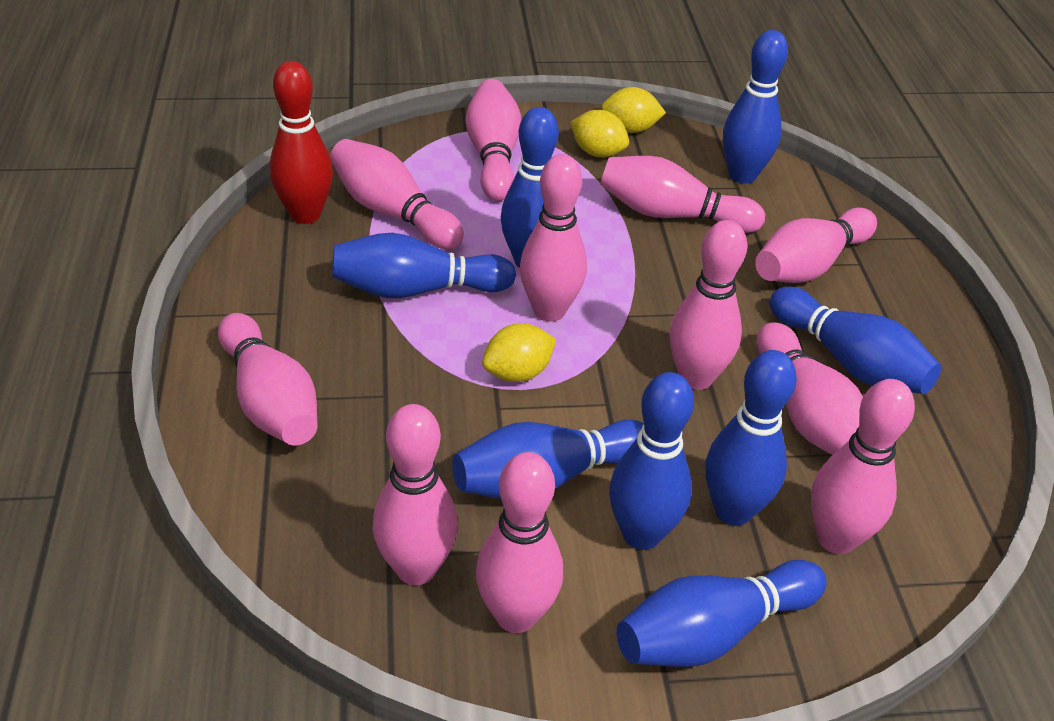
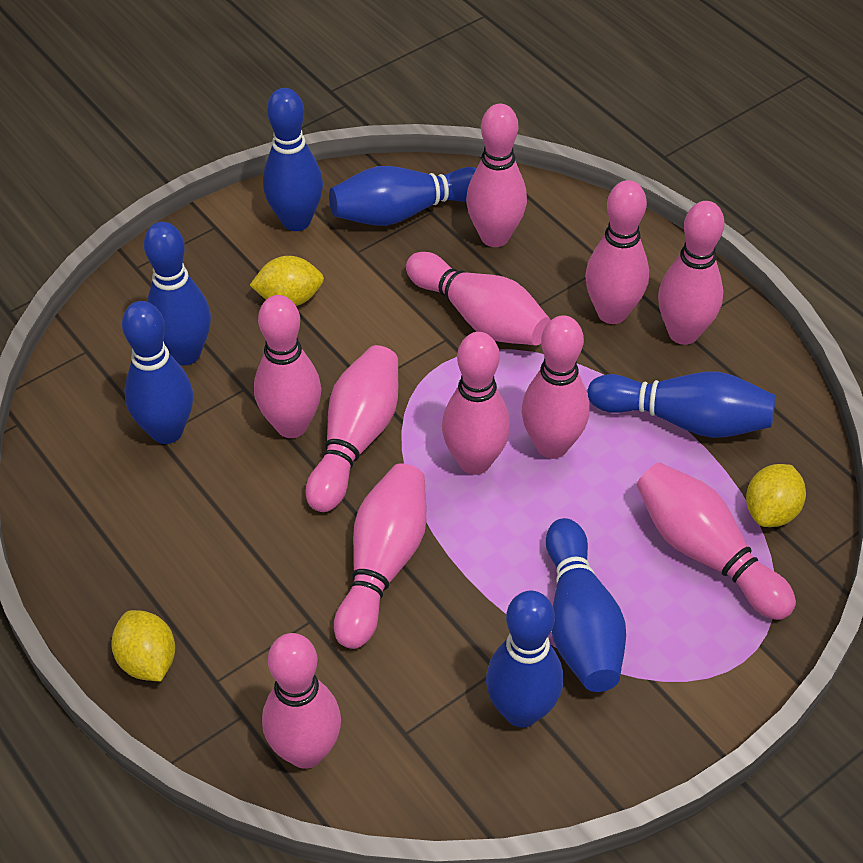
blue bowling pin: 8 -> 7
red bowling pin: 1 -> 0

